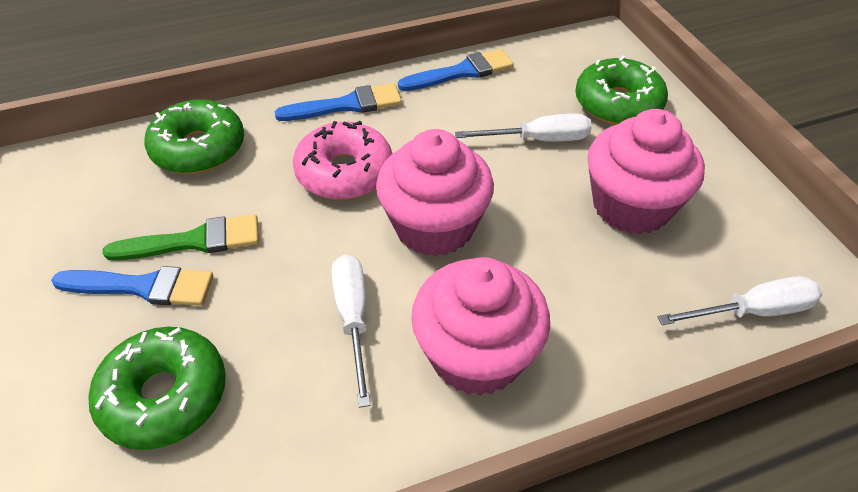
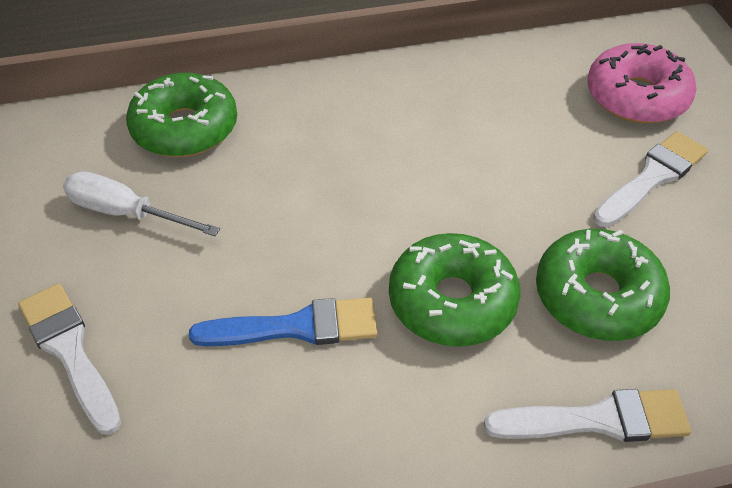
blue brush: 3 -> 1
green brush: 1 -> 0
pink cupcake: 3 -> 0
white brush: 0 -> 3
white screwdriver: 3 -> 1

